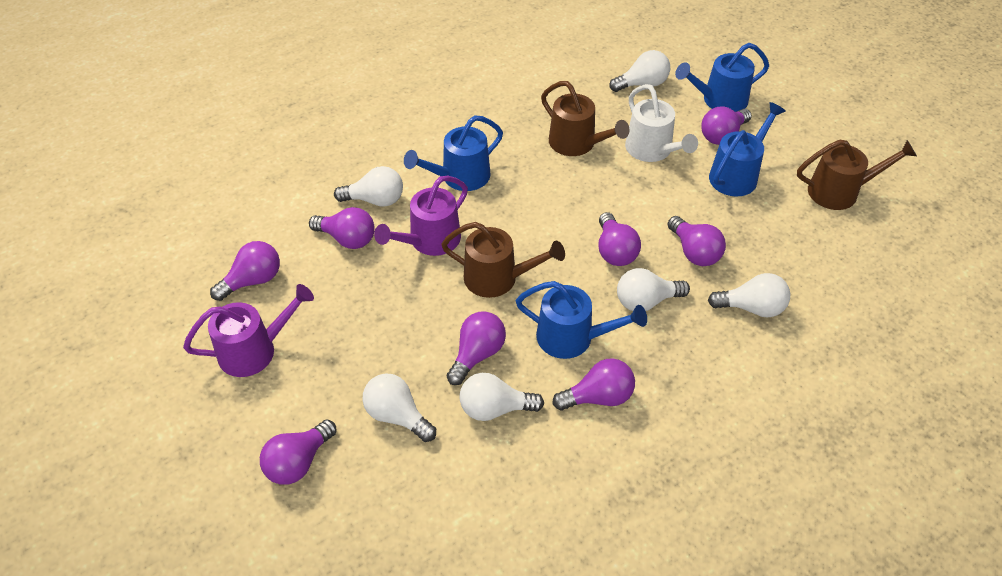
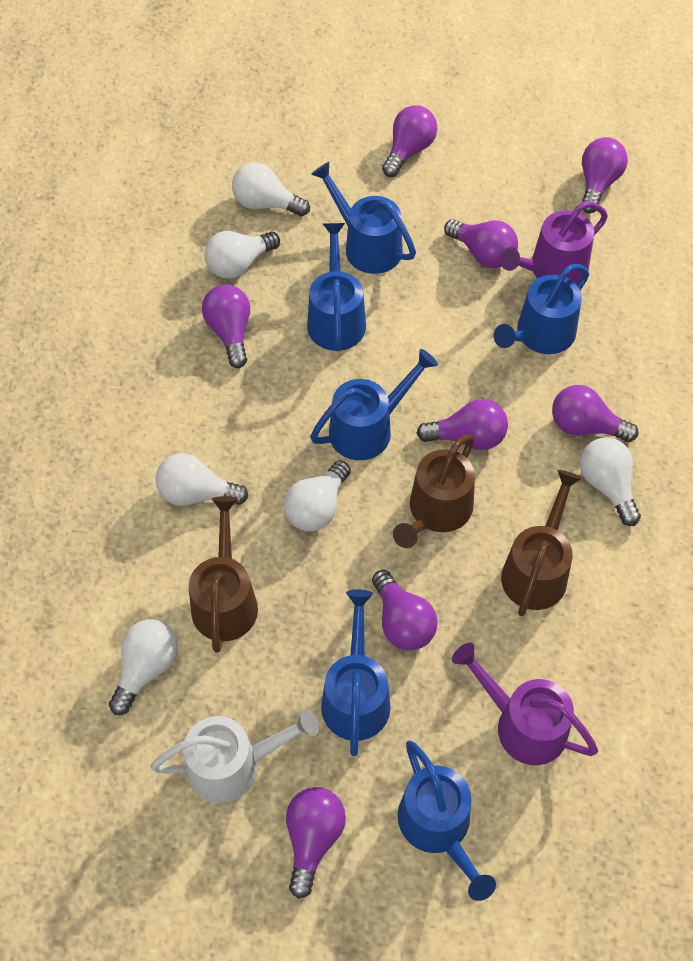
blue watering can: 4 -> 6

